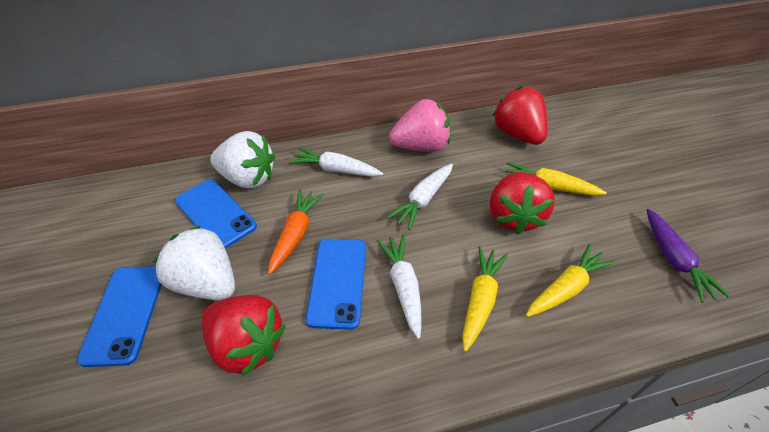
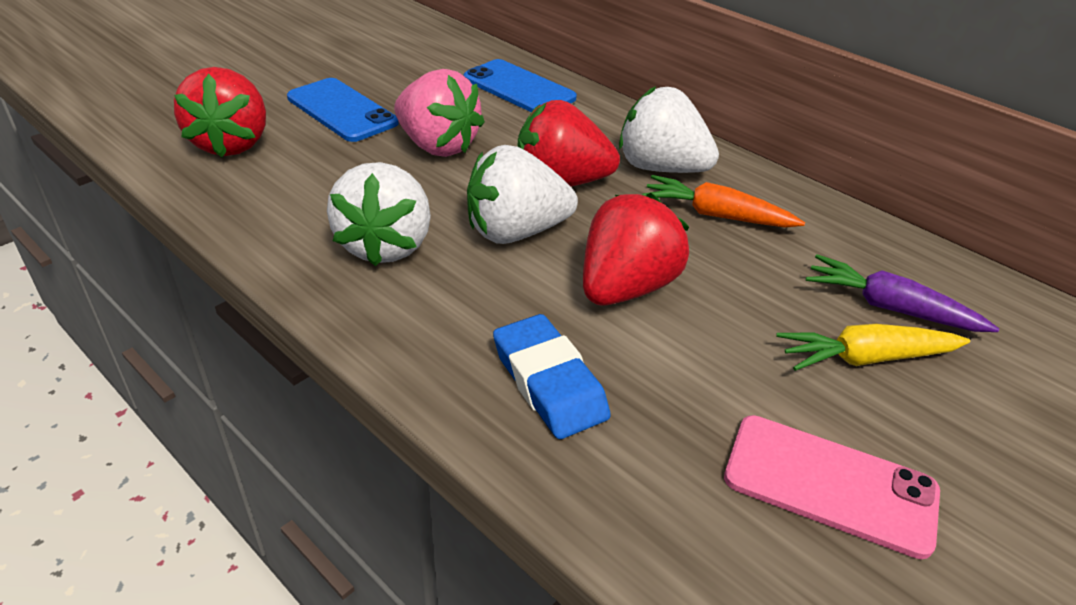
blue eraser: 0 -> 1
blue phone: 3 -> 2
pink phone: 0 -> 1
white carrot: 3 -> 0
white strawberry: 2 -> 3
yellow carrot: 3 -> 1

